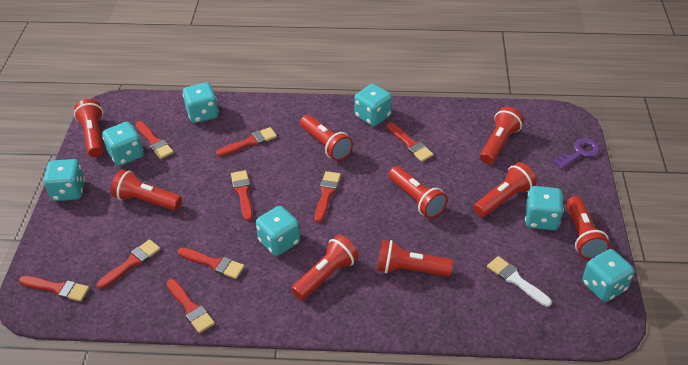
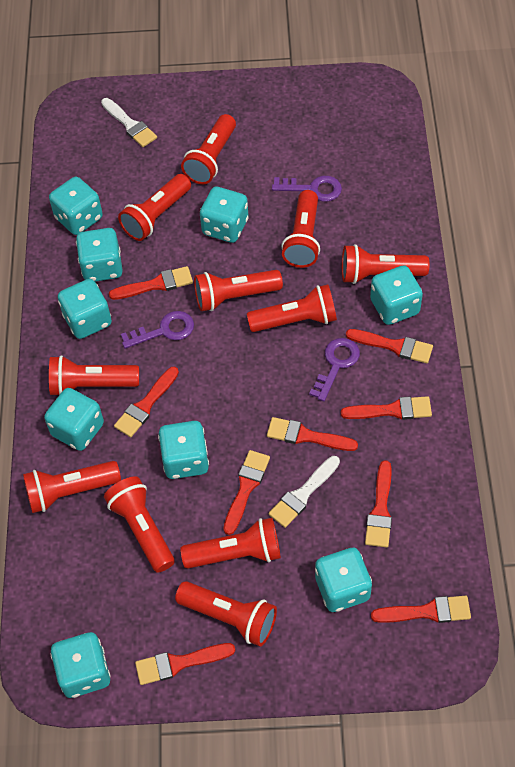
purple key: 1 -> 3
red flashlight: 9 -> 11
turquoise dice: 7 -> 9
white brush: 1 -> 2

